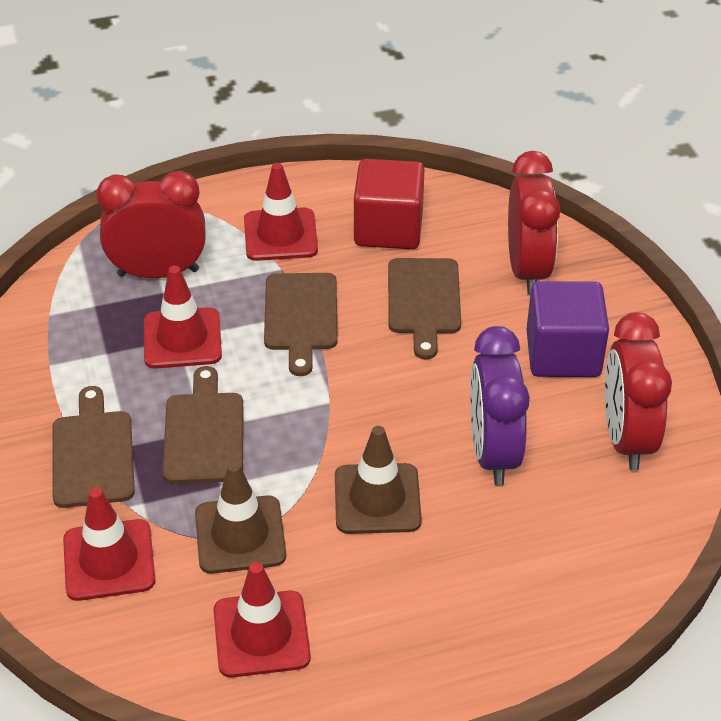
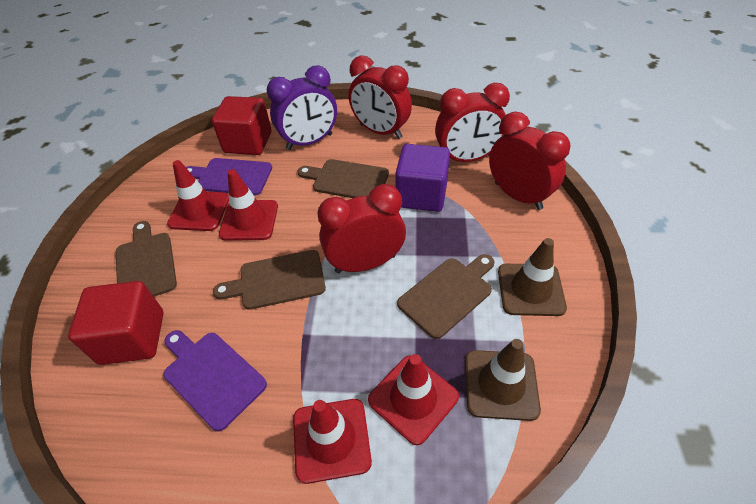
purple cutting board: 0 -> 2
red clock: 3 -> 4
red cube: 1 -> 2

